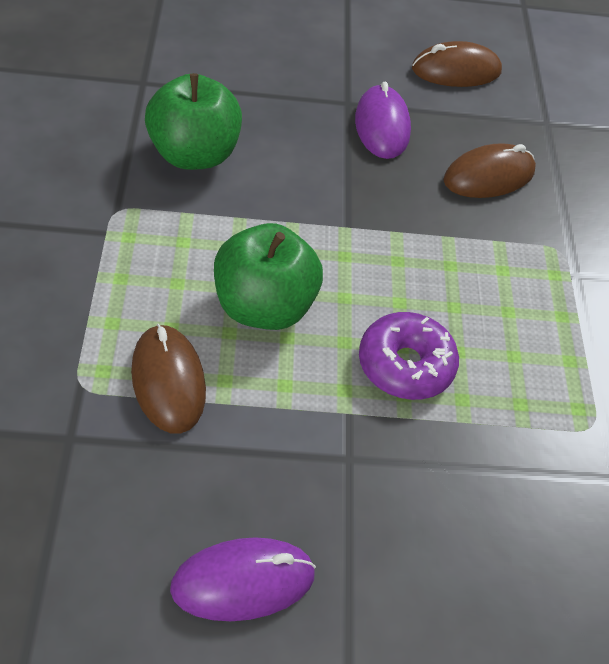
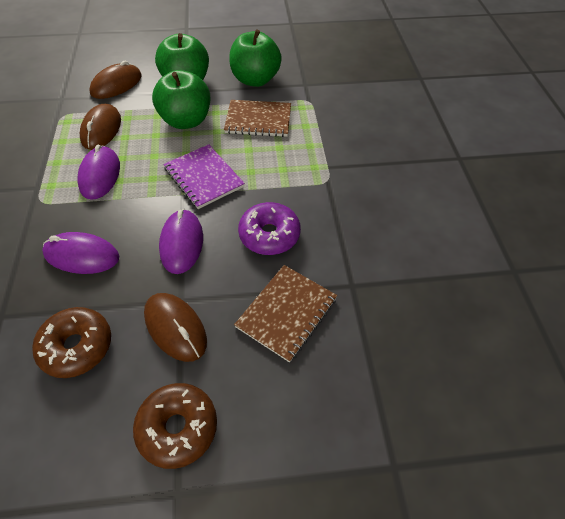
brown donut: 0 -> 2
brown notebook: 0 -> 2
green apple: 2 -> 3
purple mouse: 2 -> 3
purple notebook: 0 -> 1

